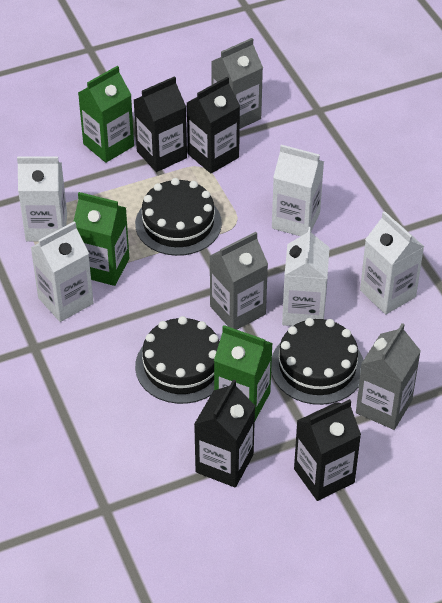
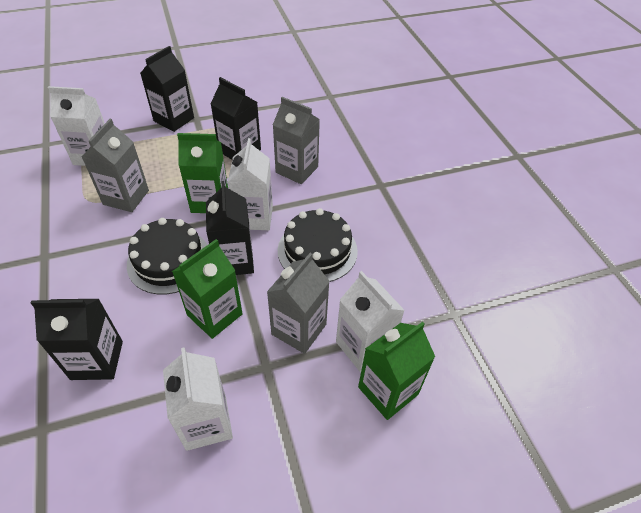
black cake: 3 -> 2
white carton: 5 -> 4

